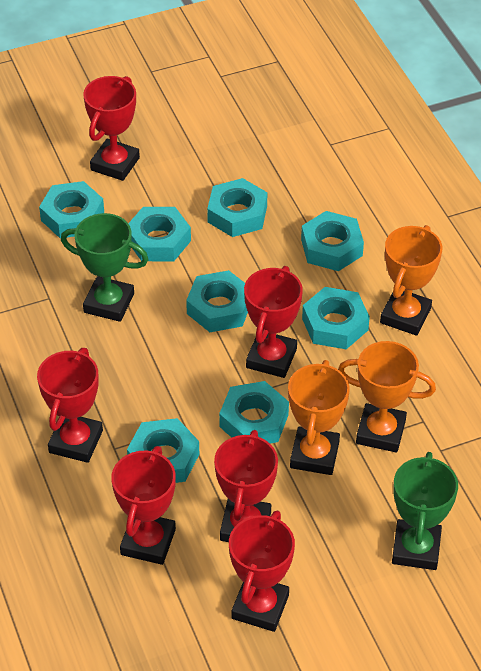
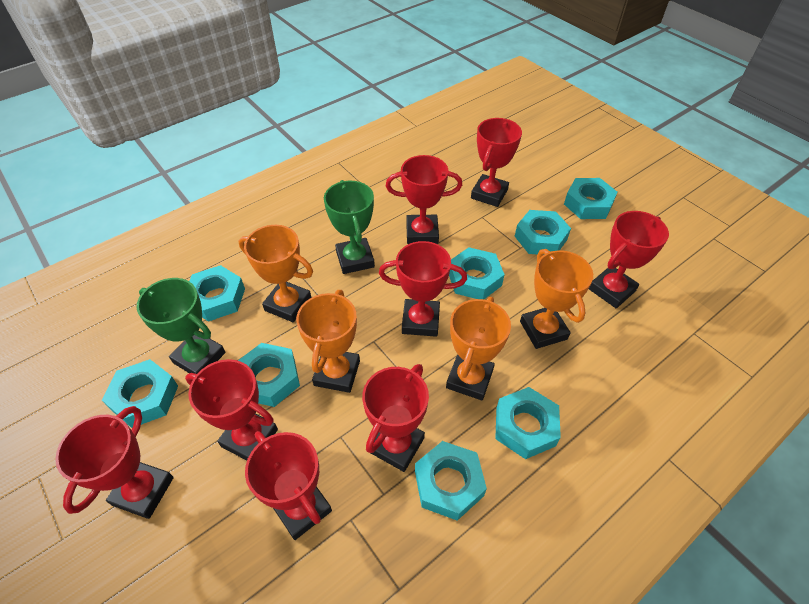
orange trophy: 3 -> 4
red trophy: 6 -> 8

